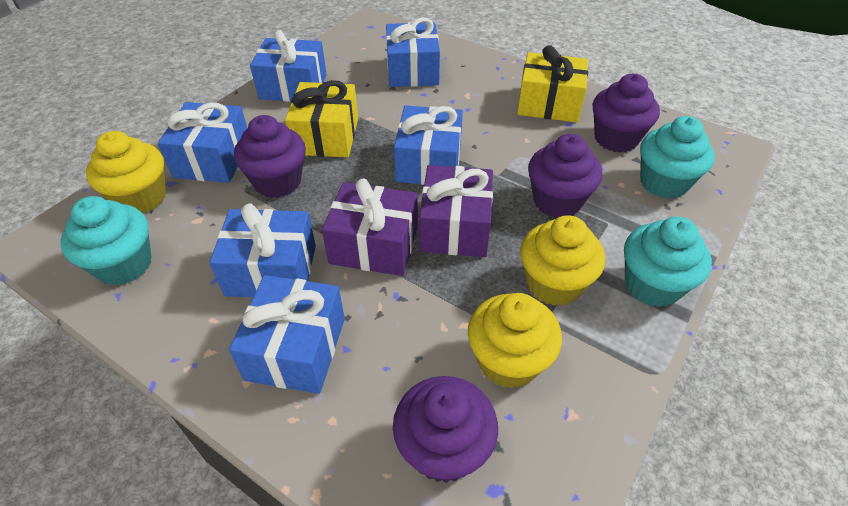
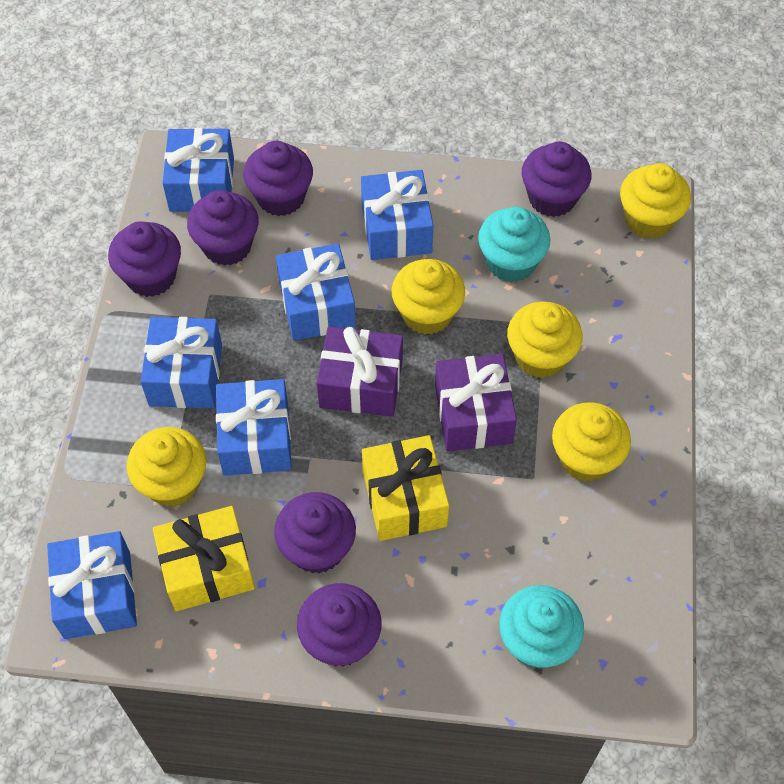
purple cupcake: 4 -> 6
turquoise cupcake: 3 -> 2
yellow cupcake: 3 -> 5

